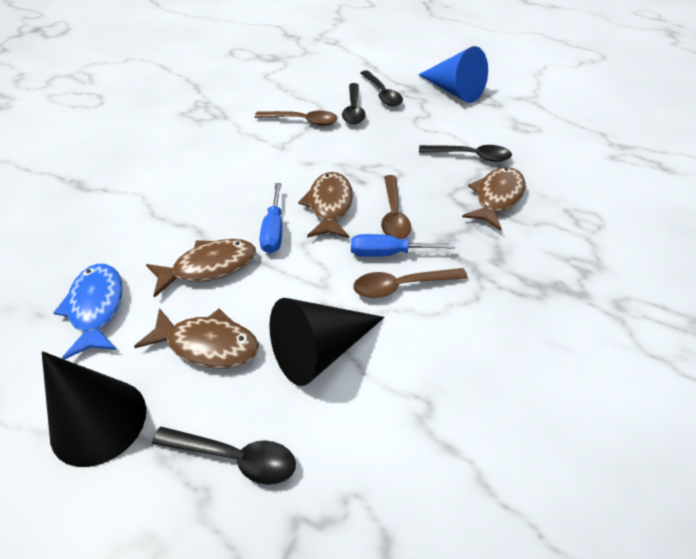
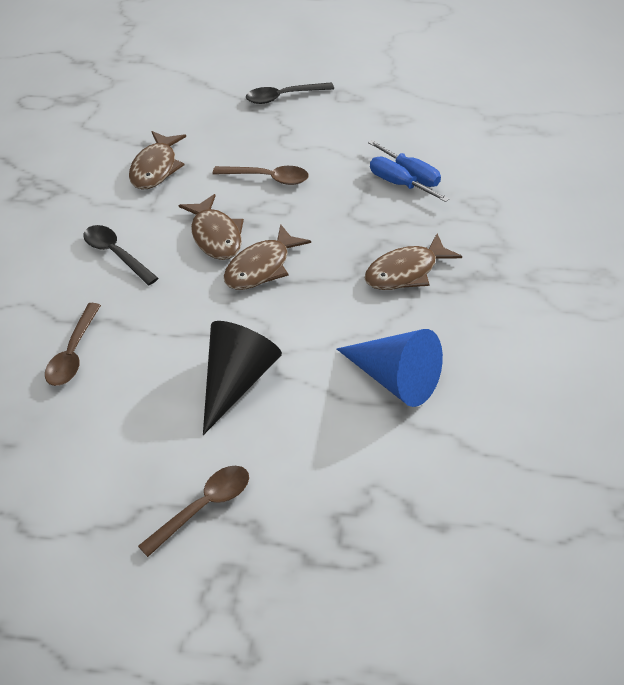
black cone: 2 -> 1
black spoon: 4 -> 2
blue fish: 1 -> 0

